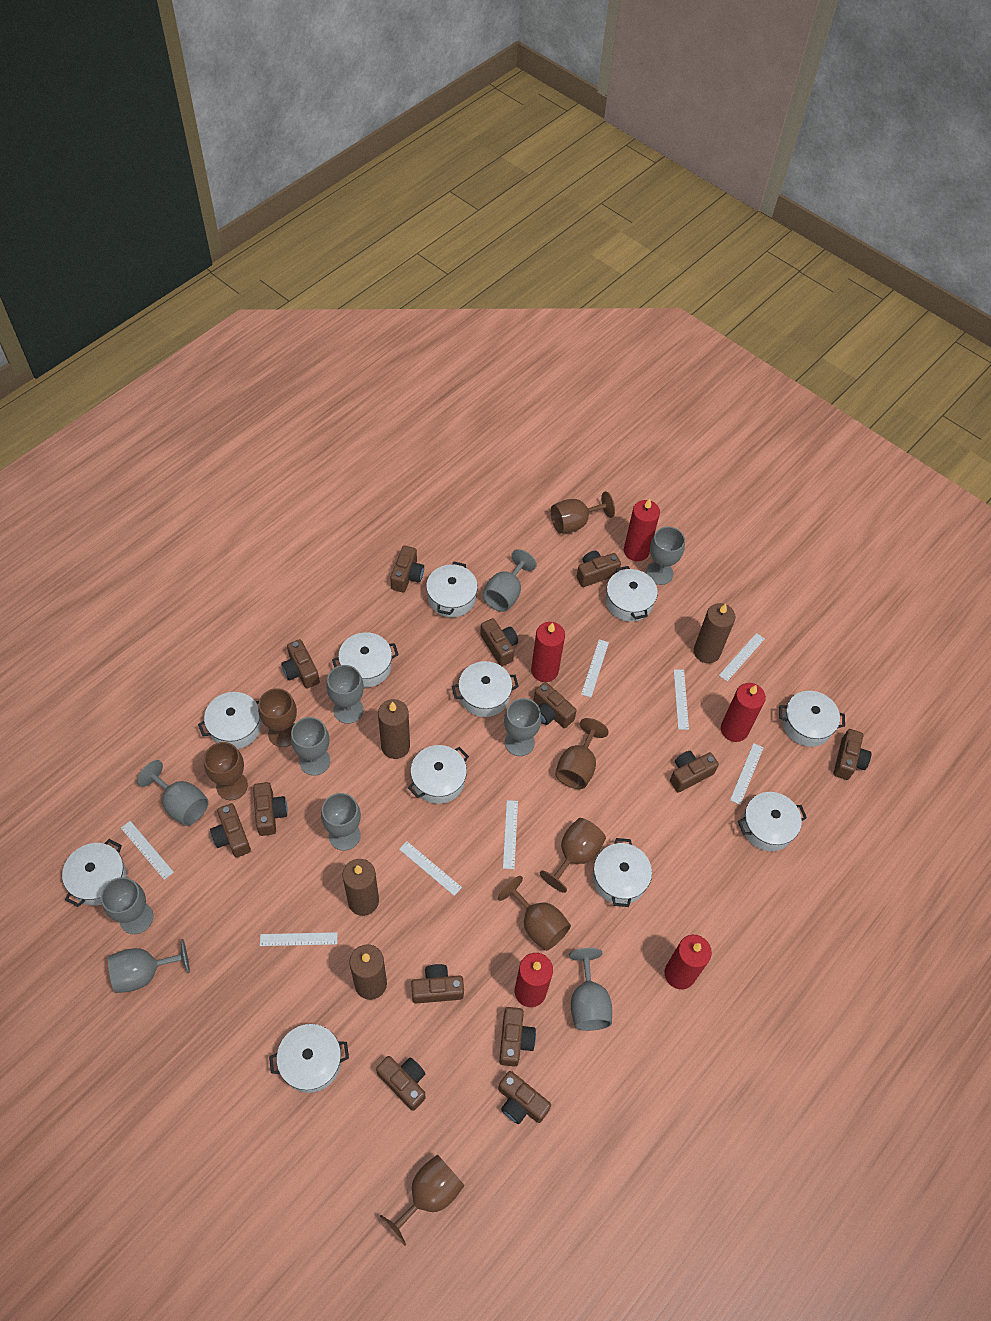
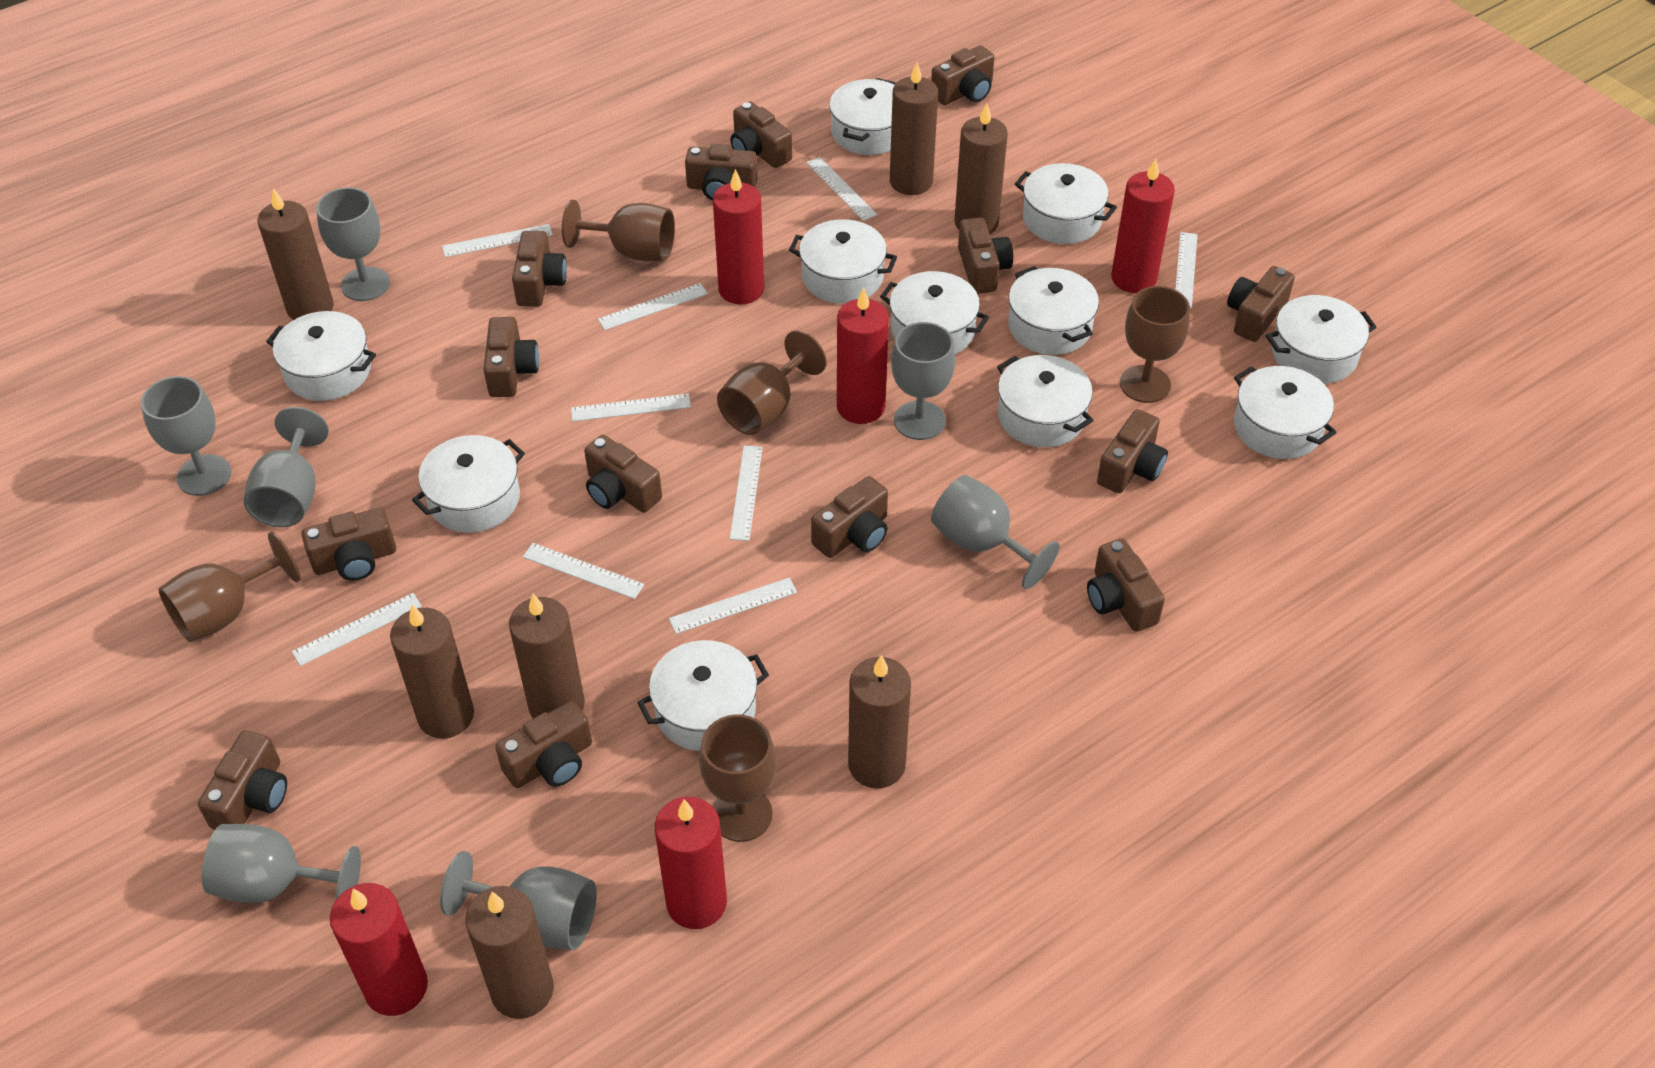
brown camera: 13 -> 14
brown candle: 4 -> 7
brown goblet: 7 -> 5
grey goblet: 10 -> 7
white ruler: 8 -> 9

